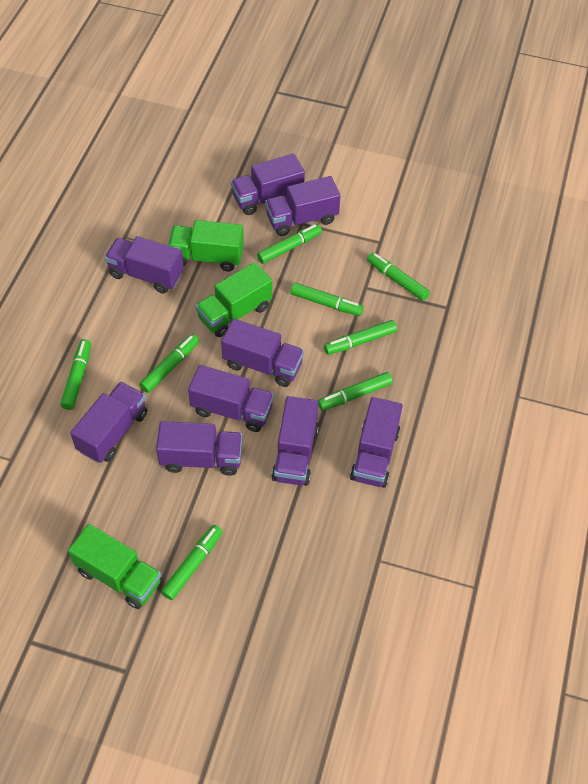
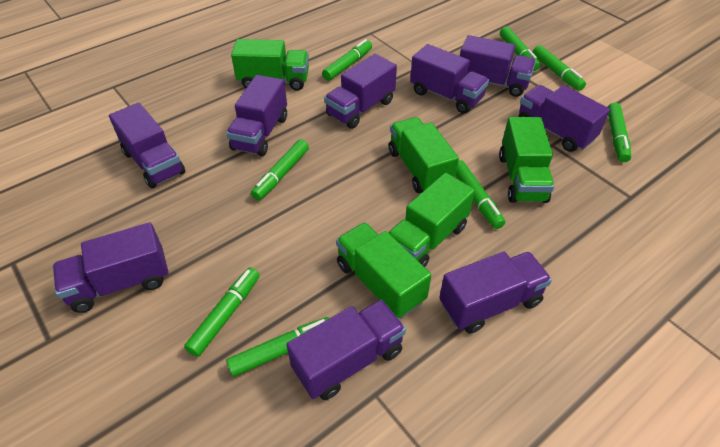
green truck: 3 -> 5

